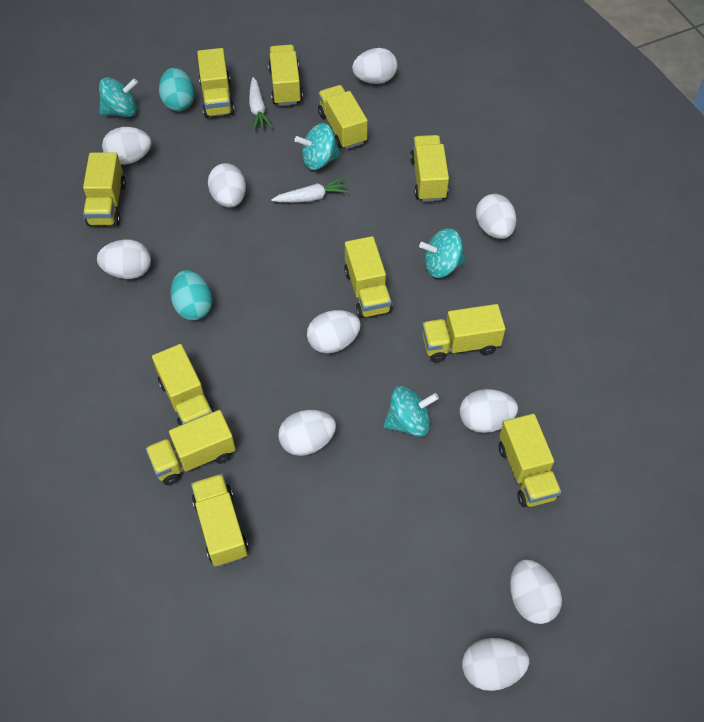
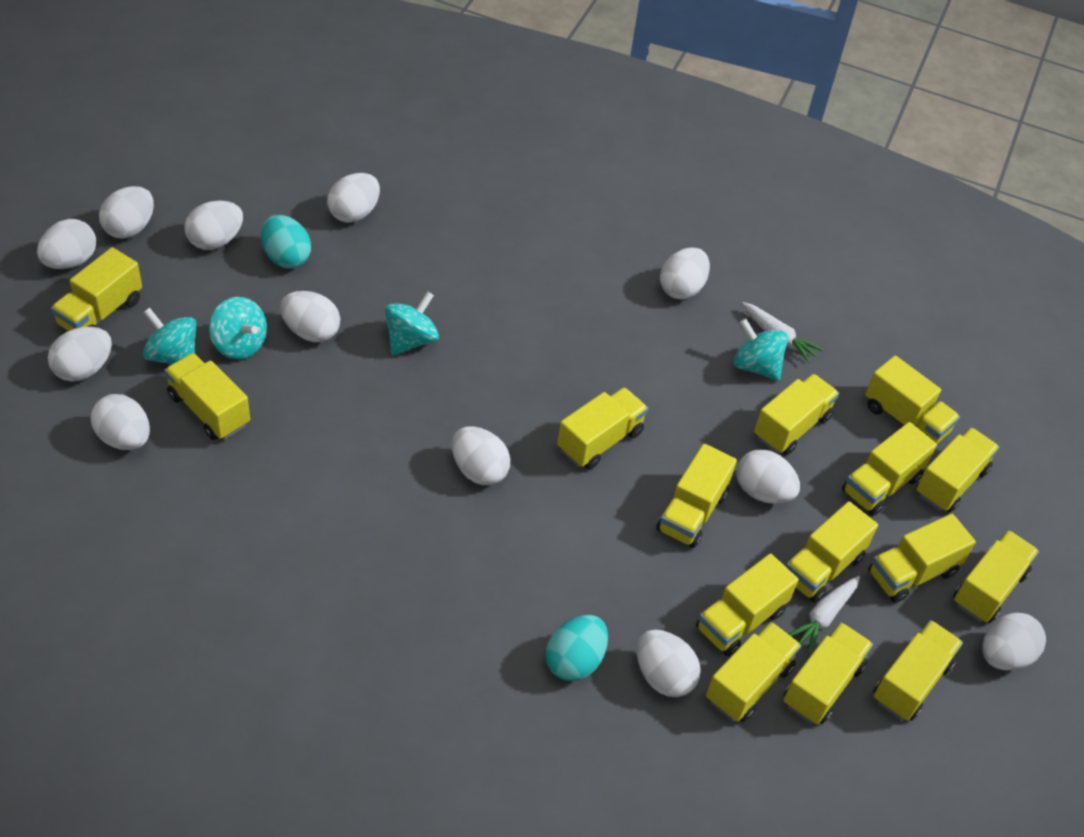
white egg: 10 -> 12
yellow truck: 11 -> 15

